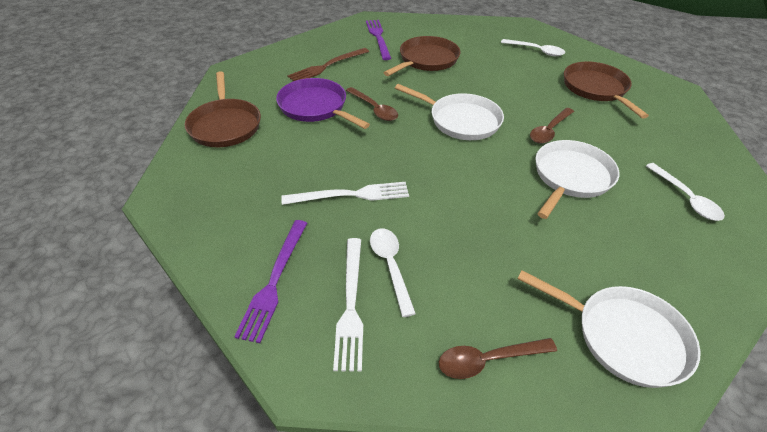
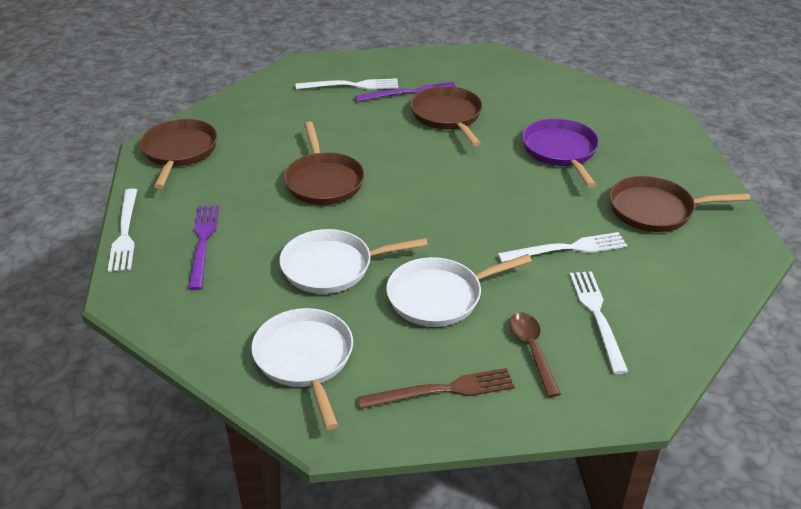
brown pan: 3 -> 4
brown spoon: 3 -> 1
white fork: 2 -> 4
white spoon: 3 -> 0

